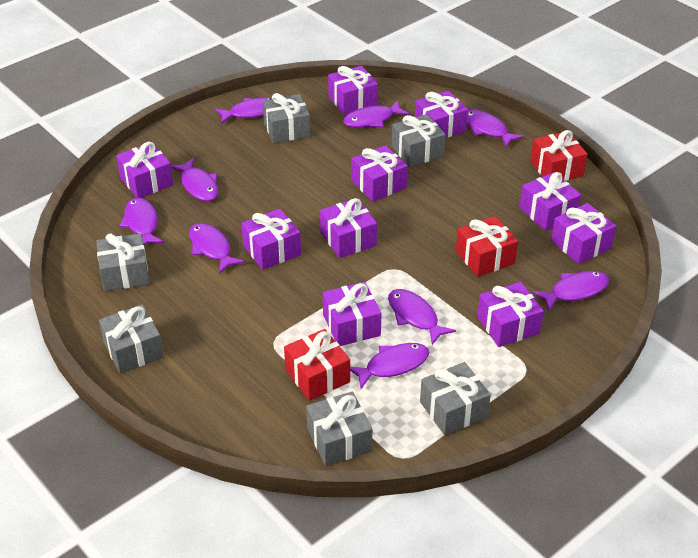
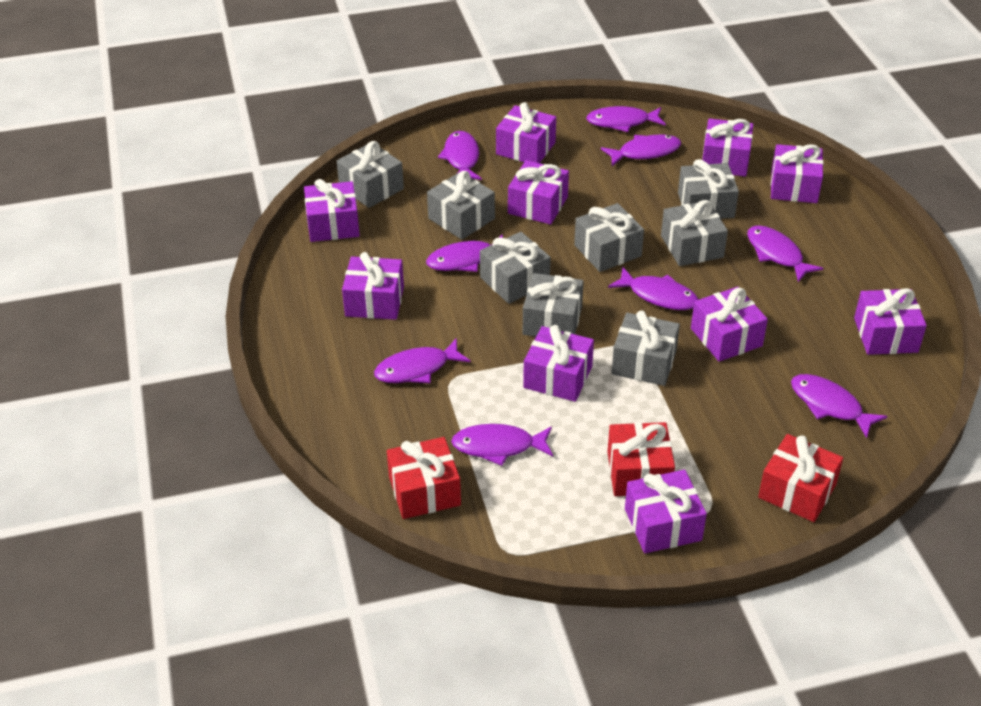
grey gift: 6 -> 8

